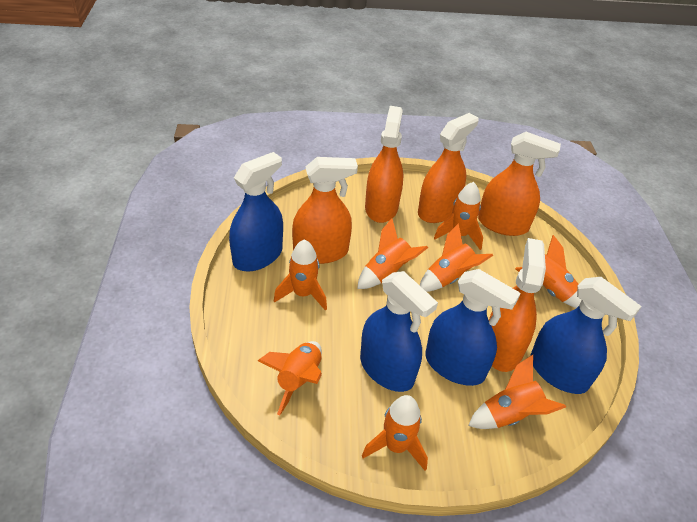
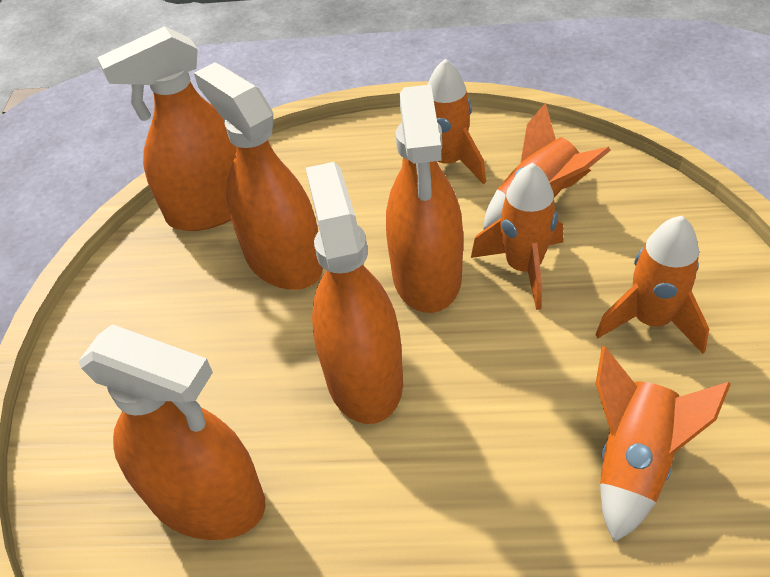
blue spray bottle: 4 -> 0
orange rocket: 8 -> 5

